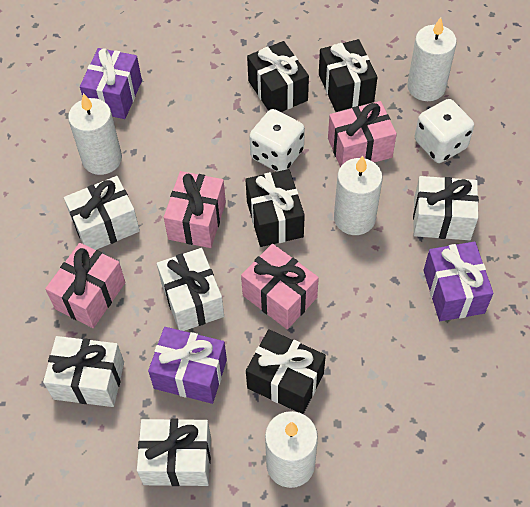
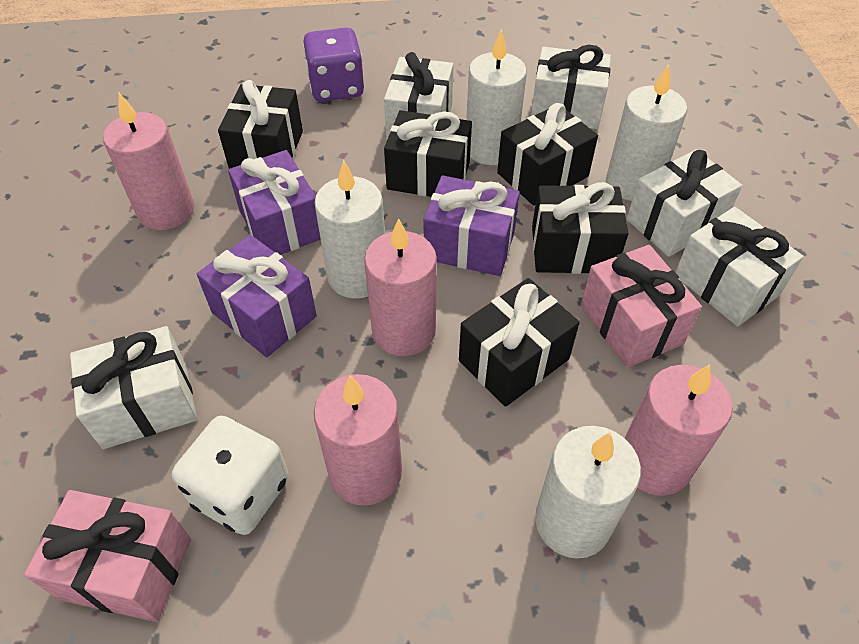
black gift: 4 -> 5
pink candle: 0 -> 4
pink gift: 4 -> 2
purple dice: 0 -> 1
white dice: 2 -> 1

